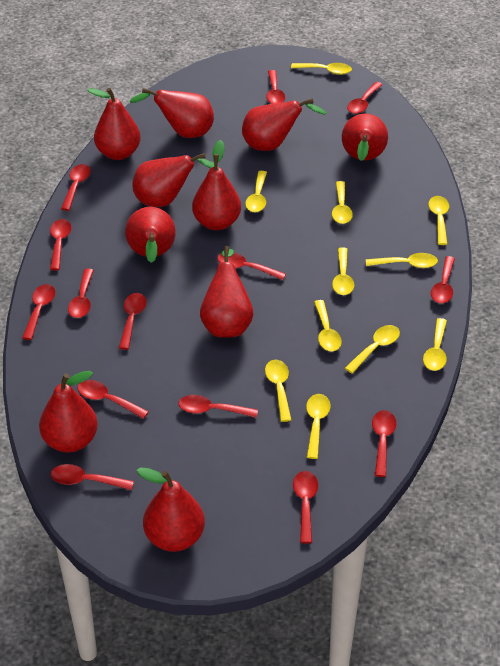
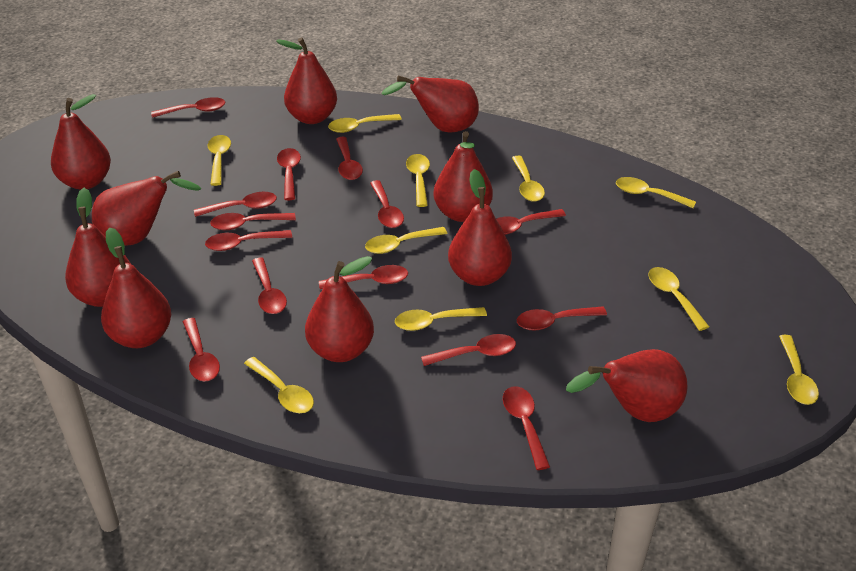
yellow spoon: 11 -> 10

